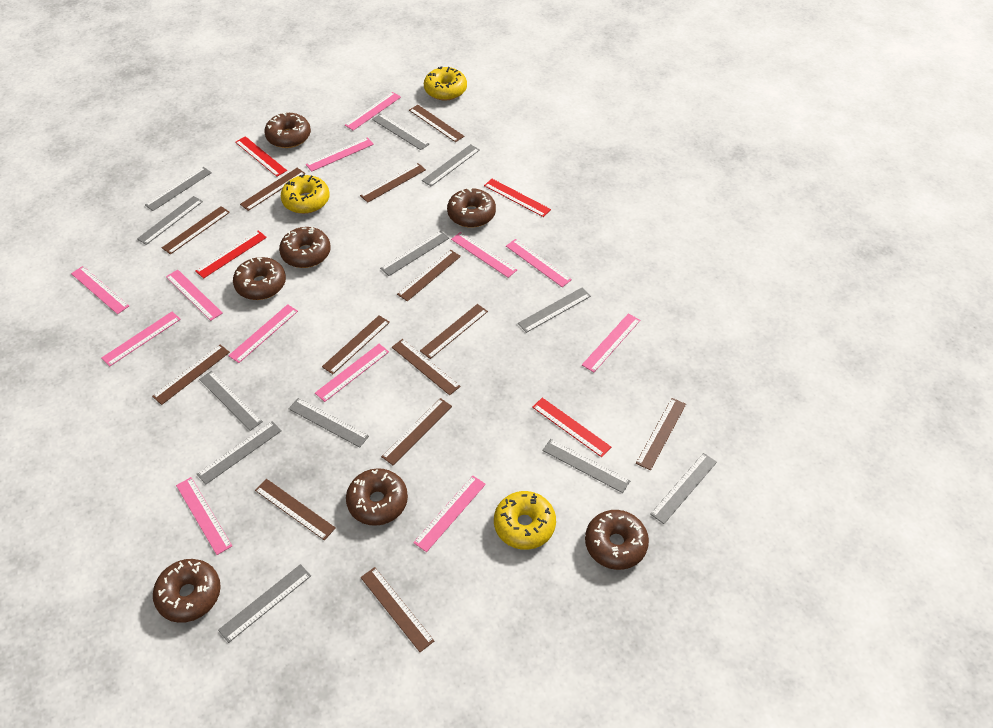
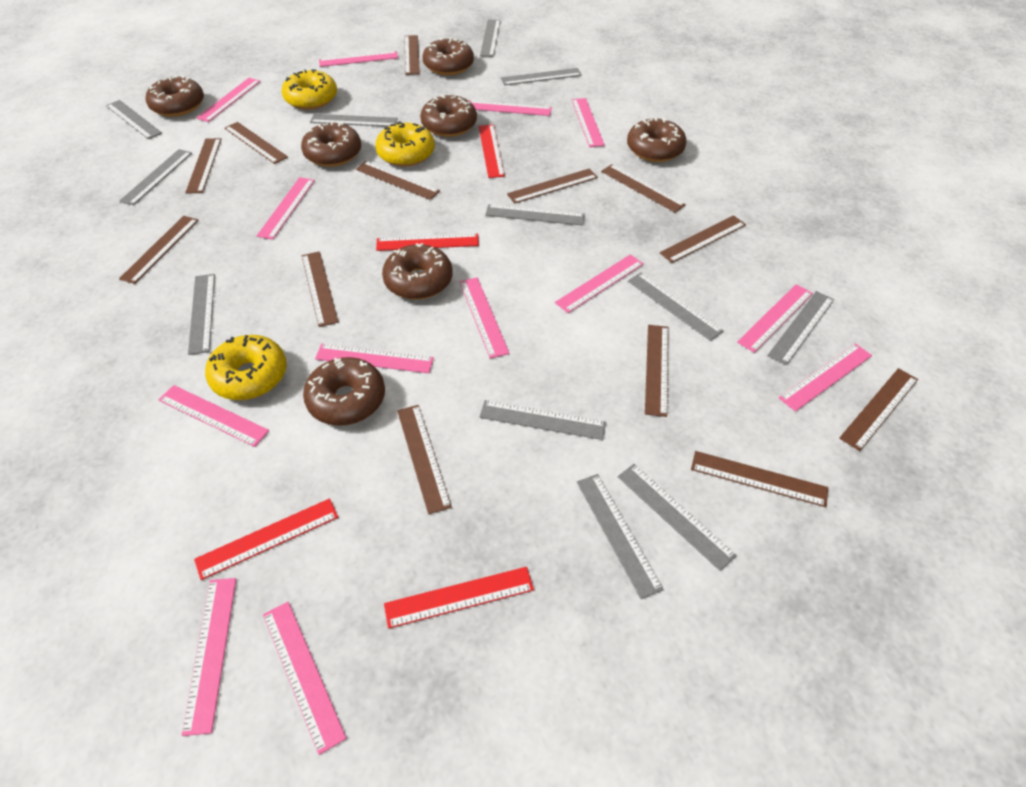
pink ruler: 12 -> 13

